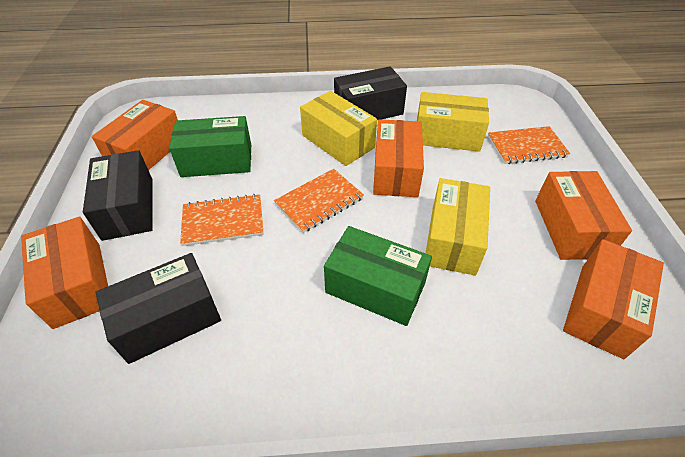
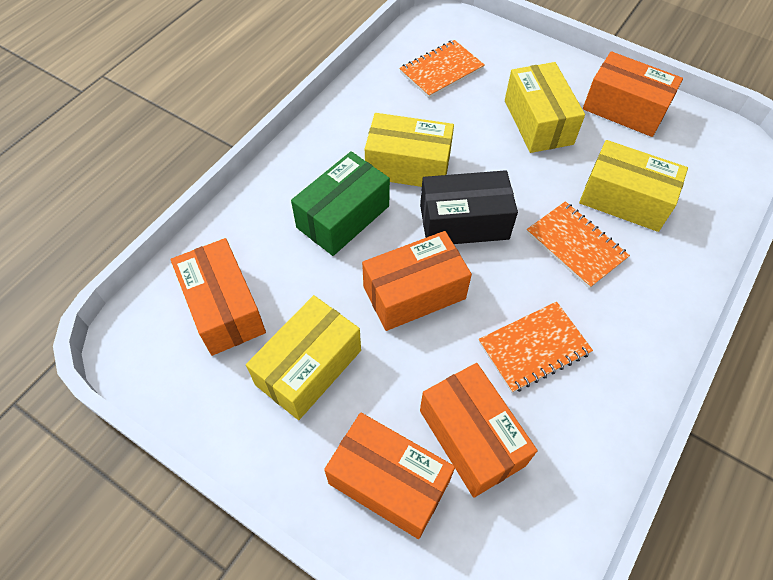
black box: 3 -> 1
green box: 2 -> 1
yellow box: 3 -> 4

